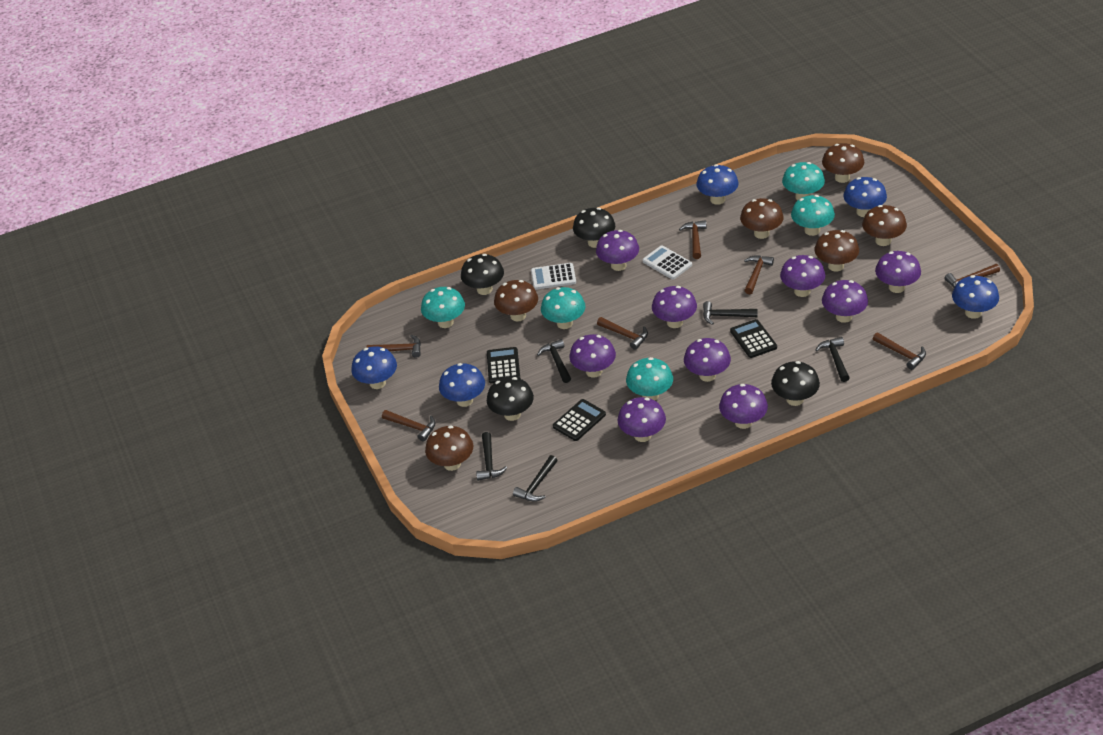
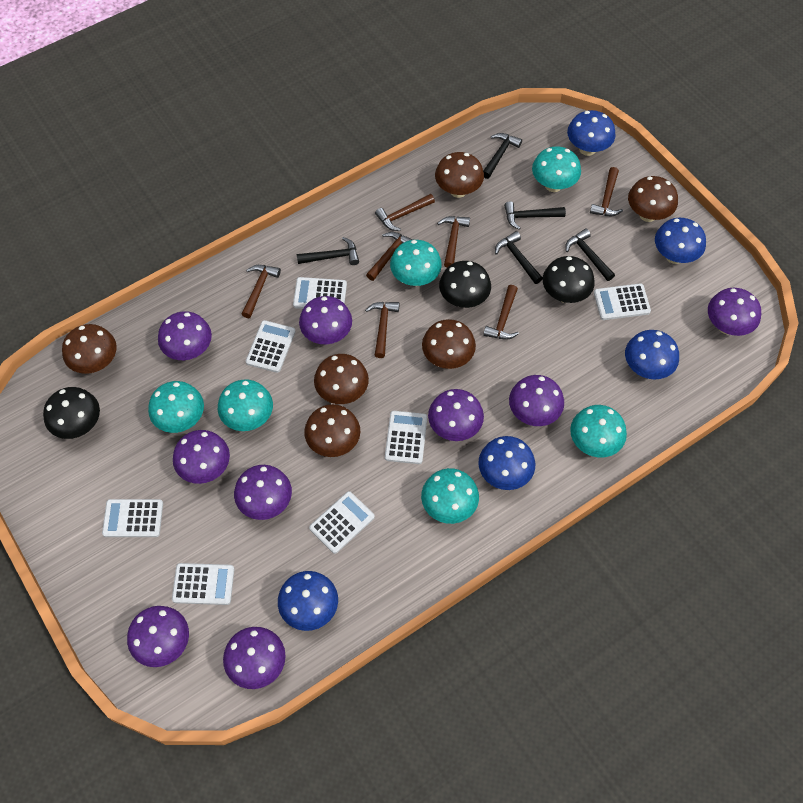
black calculator: 3 -> 0
black mushroom: 4 -> 3
turquoise mushroom: 5 -> 6
white calculator: 2 -> 7

